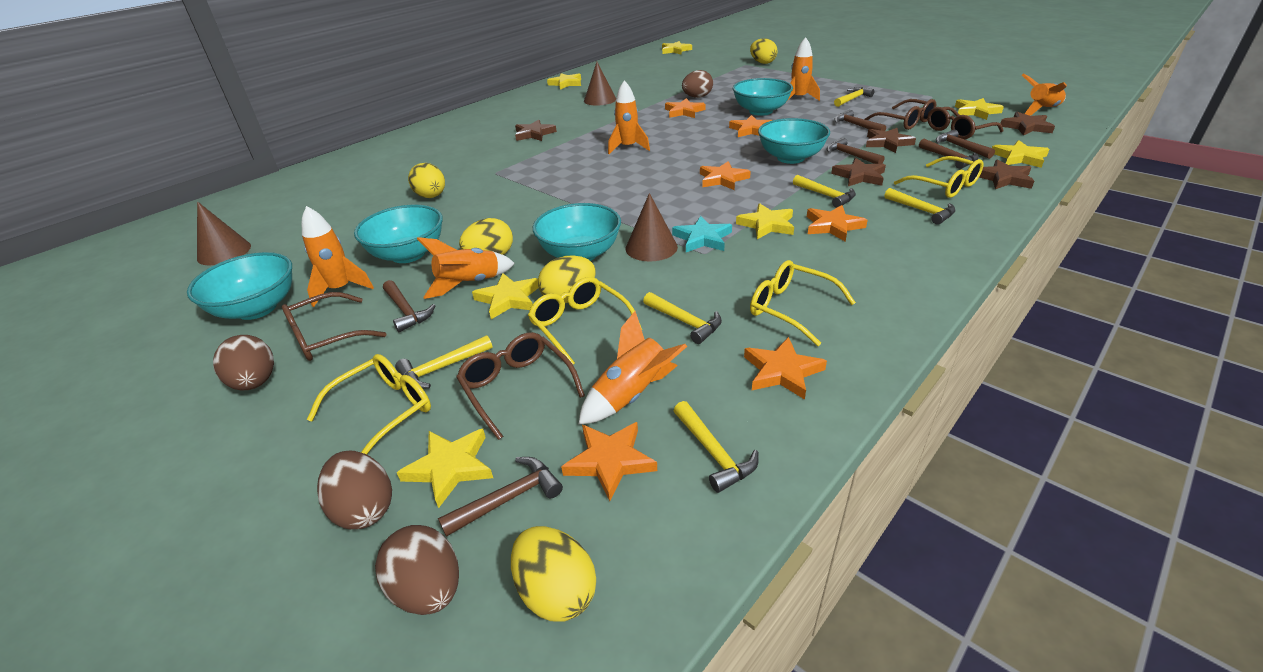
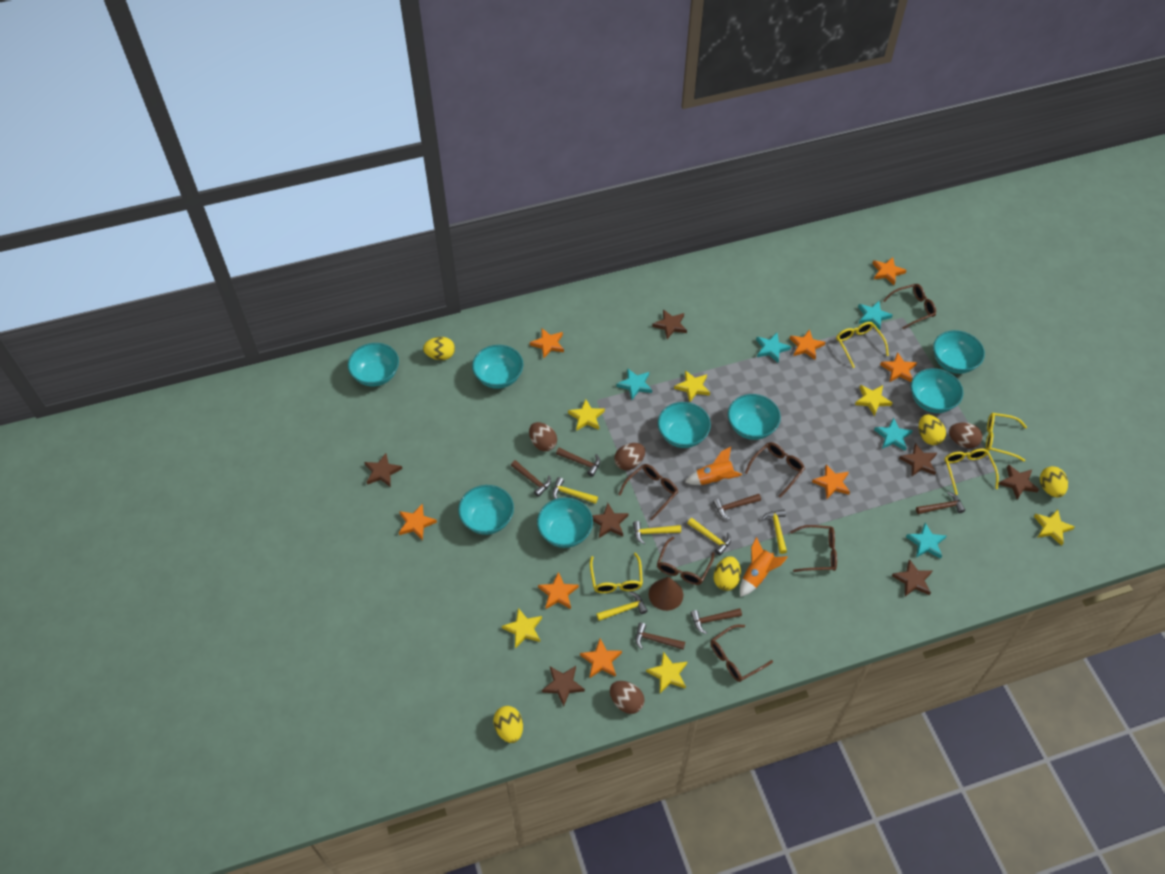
brown cone: 3 -> 1
brown glasses: 4 -> 6
brown star: 5 -> 7
orange rocket: 6 -> 2
orange star: 6 -> 8
turquoise bowl: 5 -> 8
turquoise star: 1 -> 5
yellow hammer: 6 -> 5
yellow star: 7 -> 6

